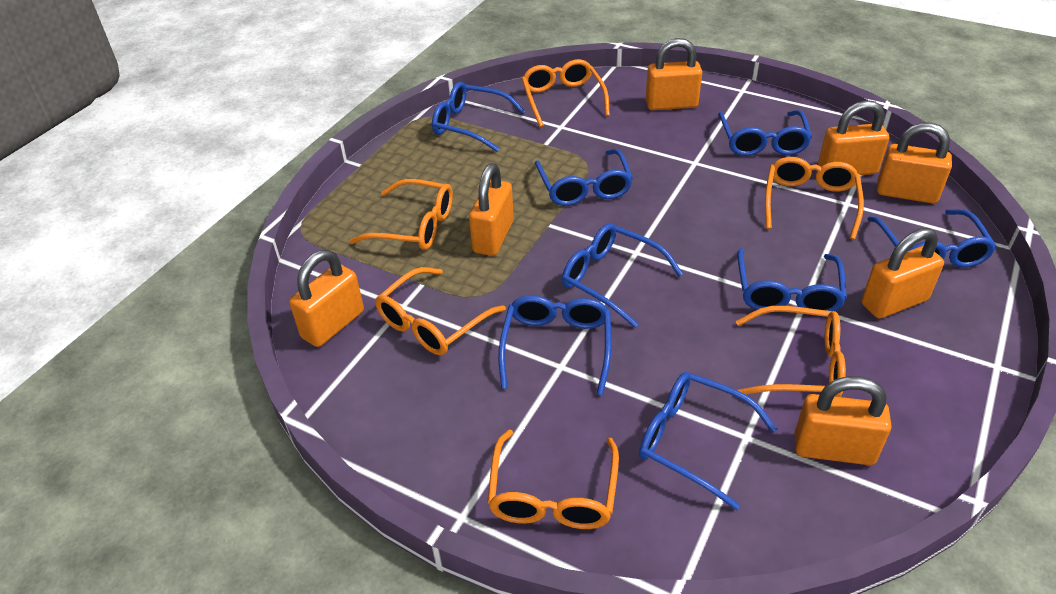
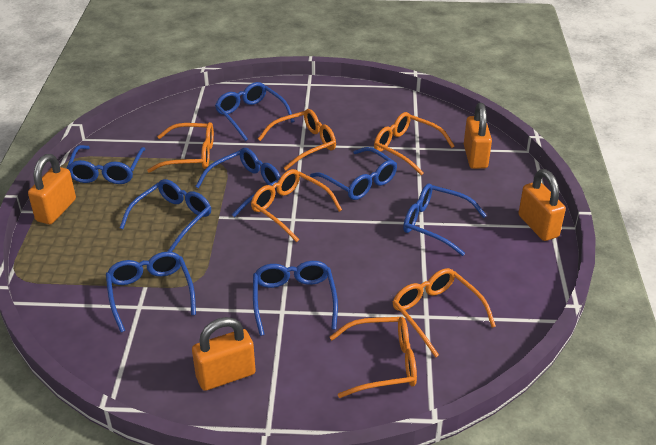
orange padlock: 7 -> 4

